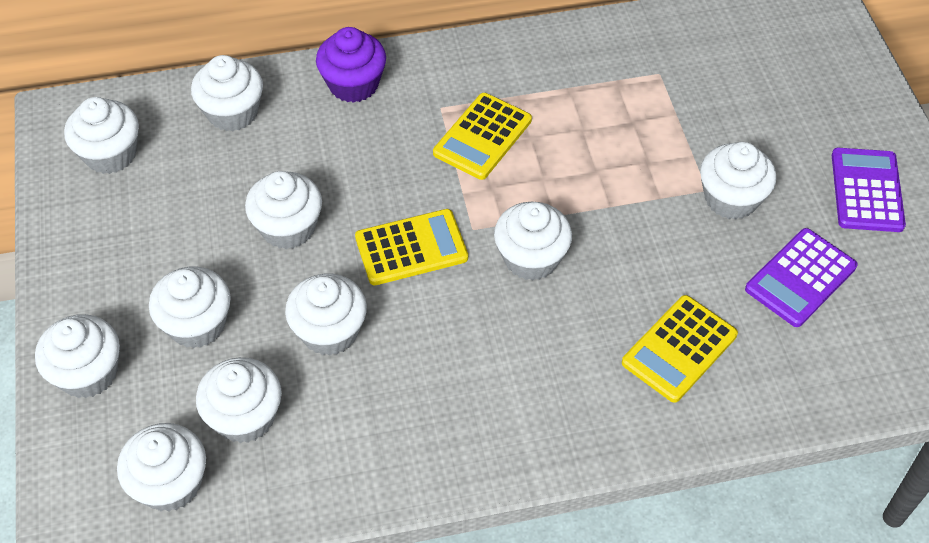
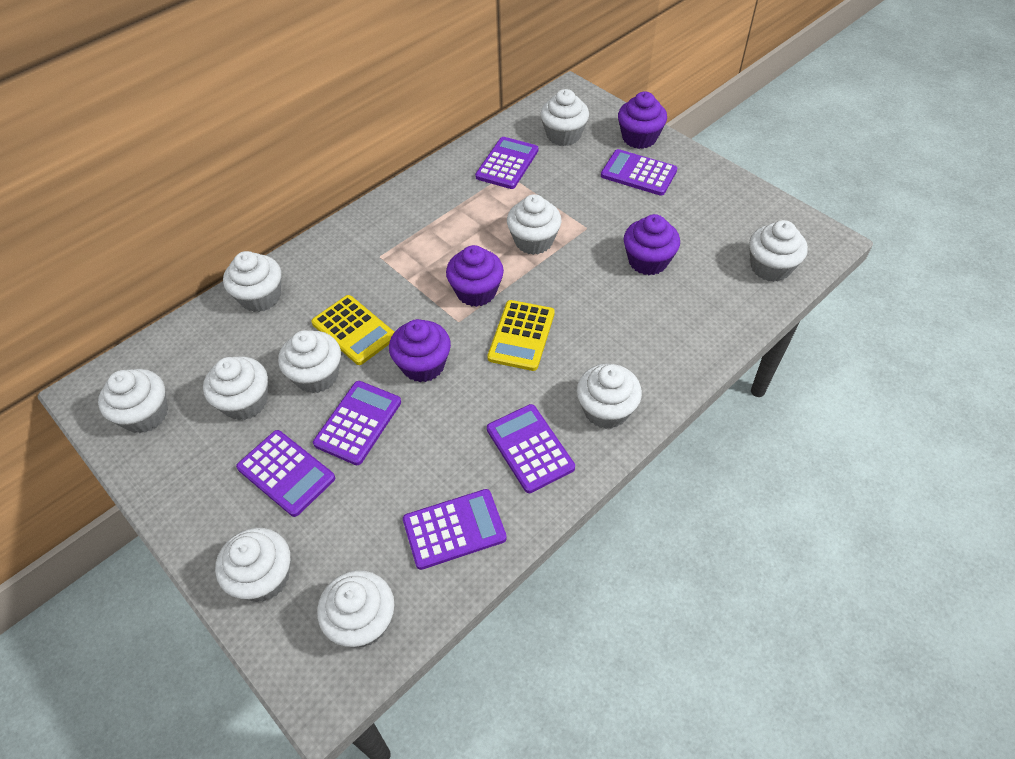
purple calculator: 2 -> 6
purple cupcake: 1 -> 4
yellow calculator: 3 -> 2

